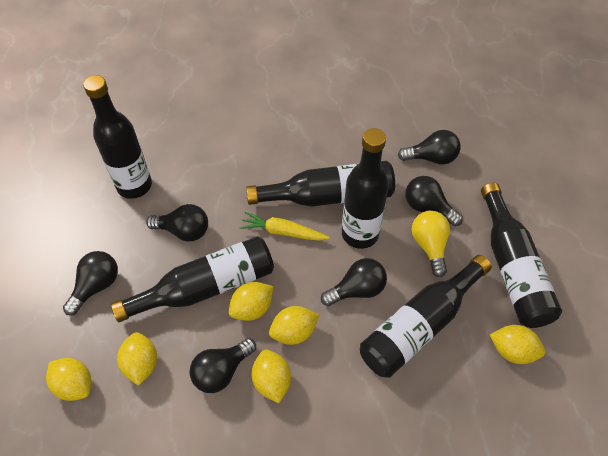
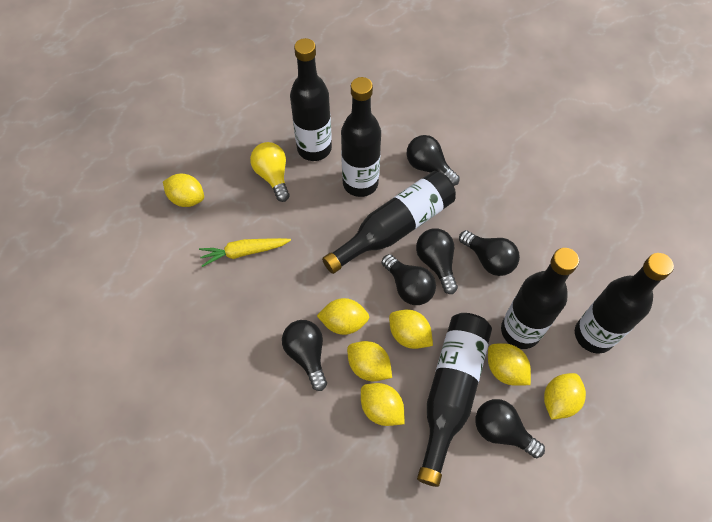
yellow lemon: 6 -> 7

